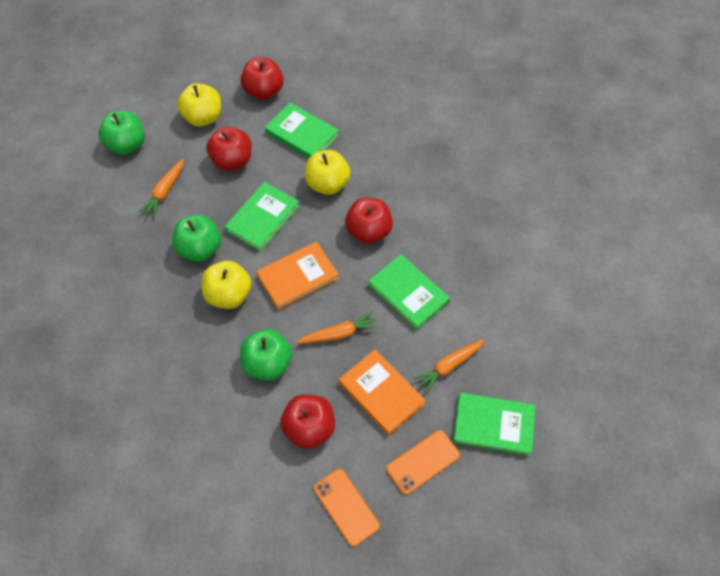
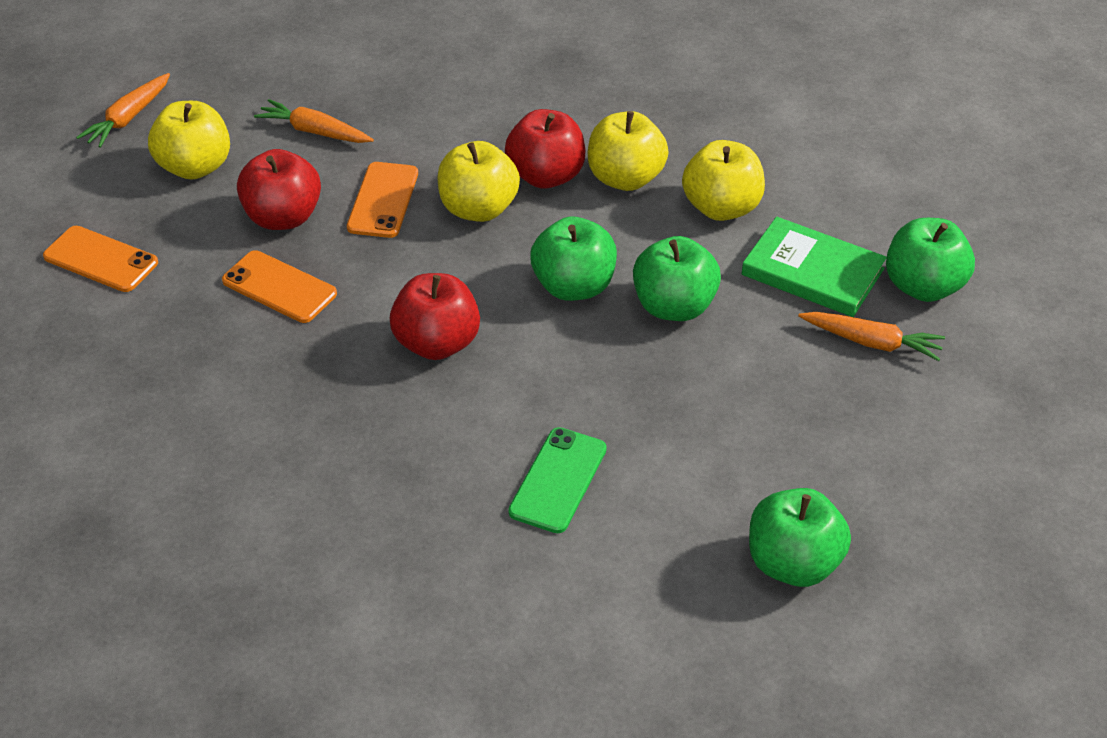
green apple: 3 -> 4
green book: 4 -> 1
green phone: 0 -> 1
orange book: 2 -> 0
orange phone: 2 -> 3
red apple: 4 -> 3
yellow apple: 3 -> 4

